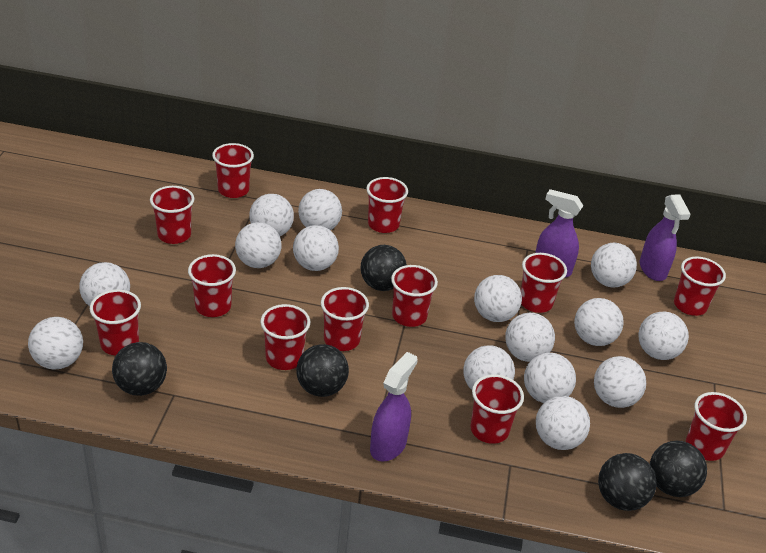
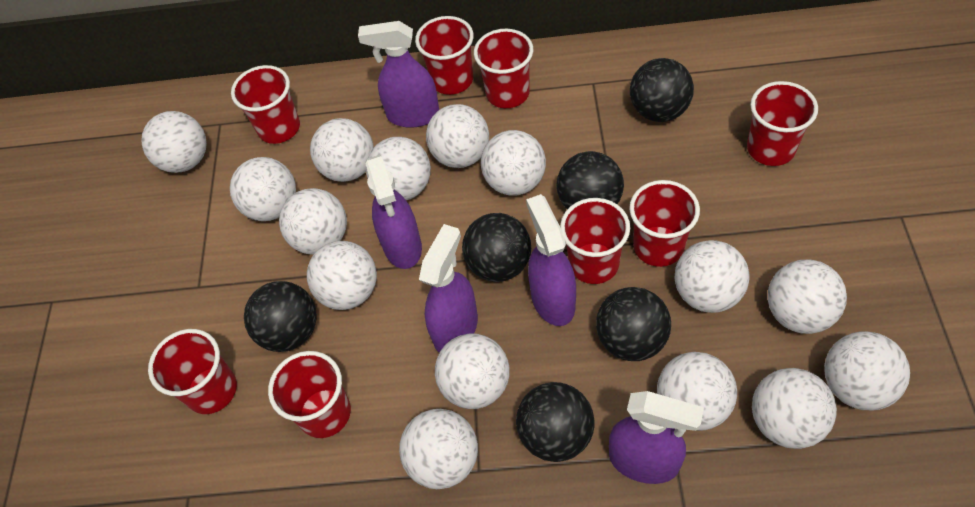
black ball: 5 -> 6
purple spray bottle: 3 -> 5
red cup: 12 -> 8

